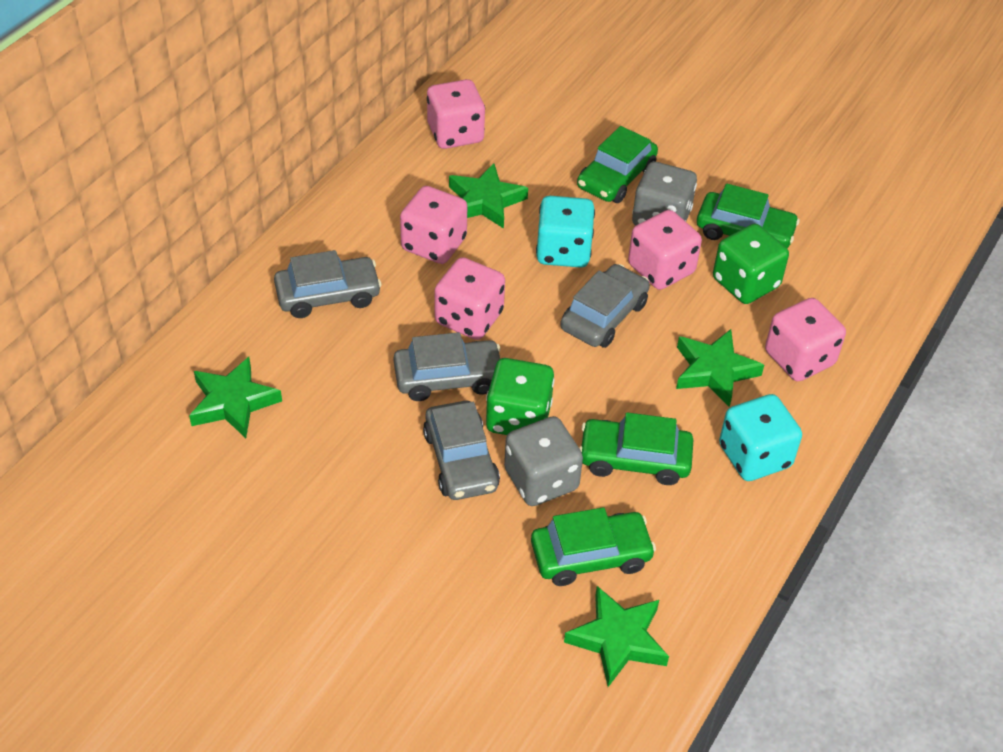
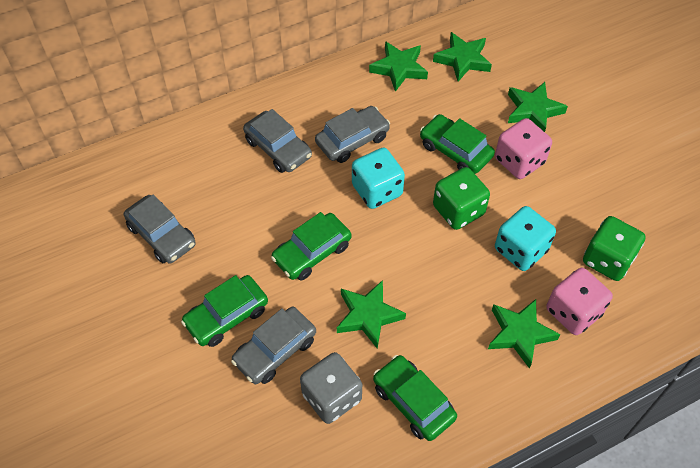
green star: 4 -> 5
grey dice: 2 -> 1
pink dice: 5 -> 2

